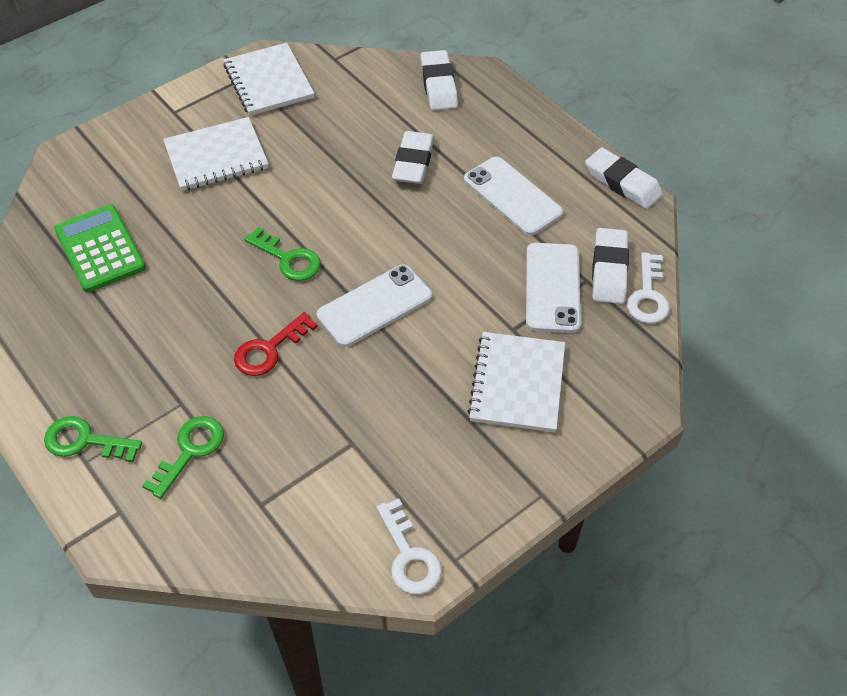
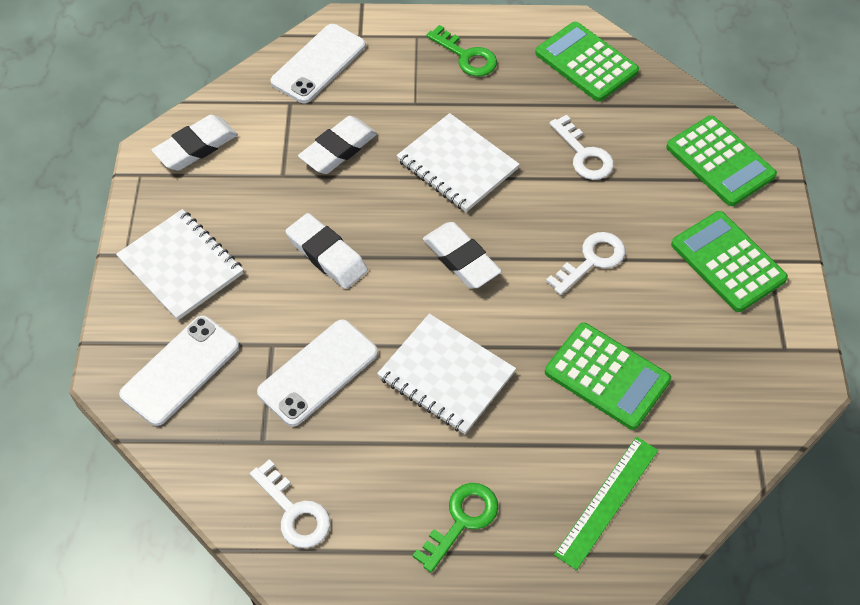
green calculator: 1 -> 4
green key: 3 -> 2
green ruler: 0 -> 1
red key: 1 -> 0
white key: 2 -> 3

